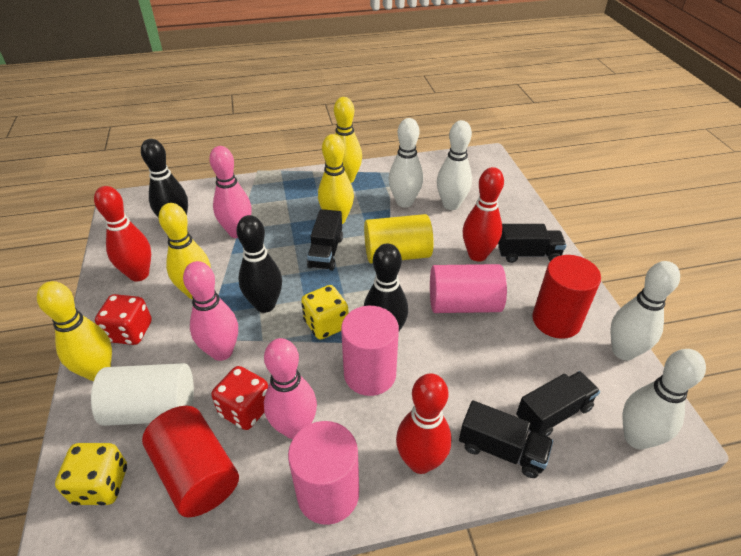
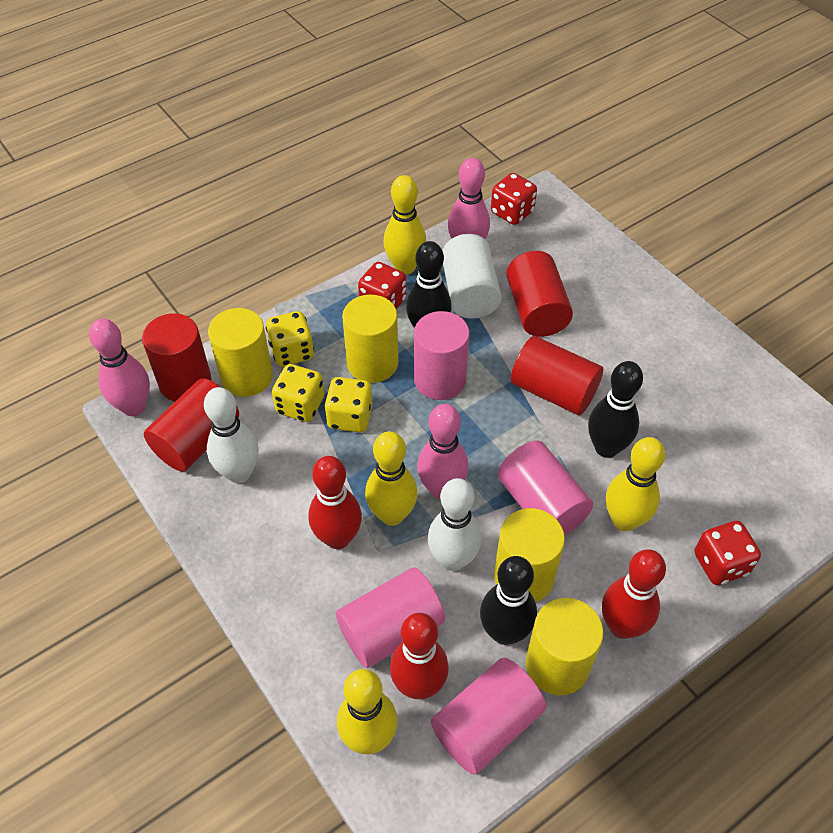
black truck: 4 -> 0
pink cylinder: 3 -> 4
red cylinder: 2 -> 4
red dice: 2 -> 3
white bowling pin: 4 -> 2
yellow cylinder: 1 -> 4
yellow dice: 2 -> 3

